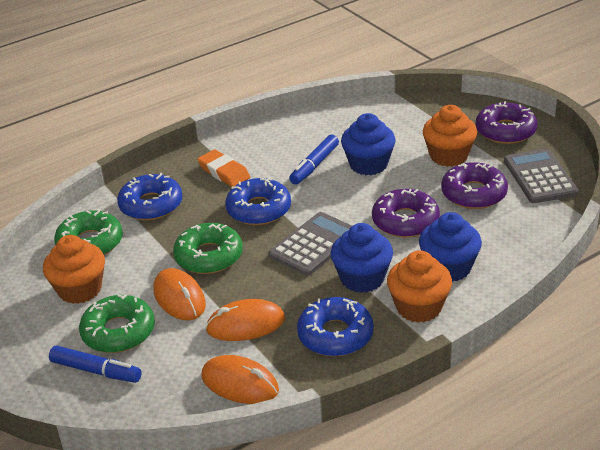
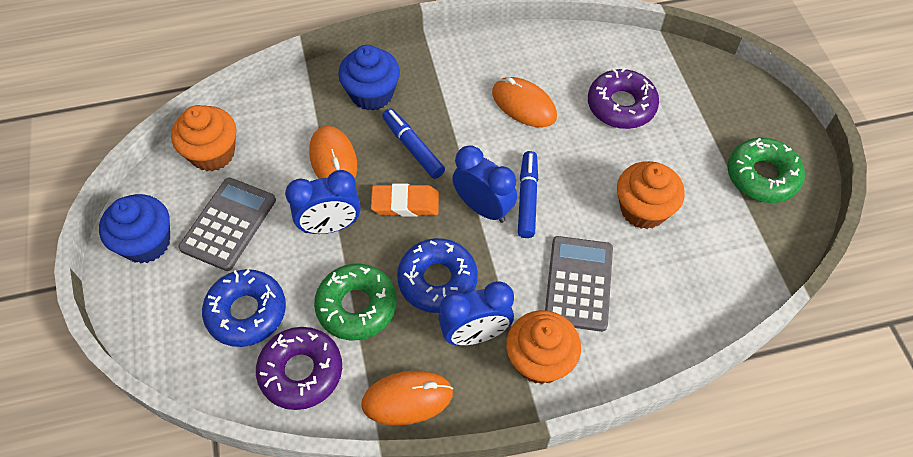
blue clock: 0 -> 3
blue cupcake: 3 -> 2
blue donut: 3 -> 2
green donut: 3 -> 2
purple donut: 3 -> 2

